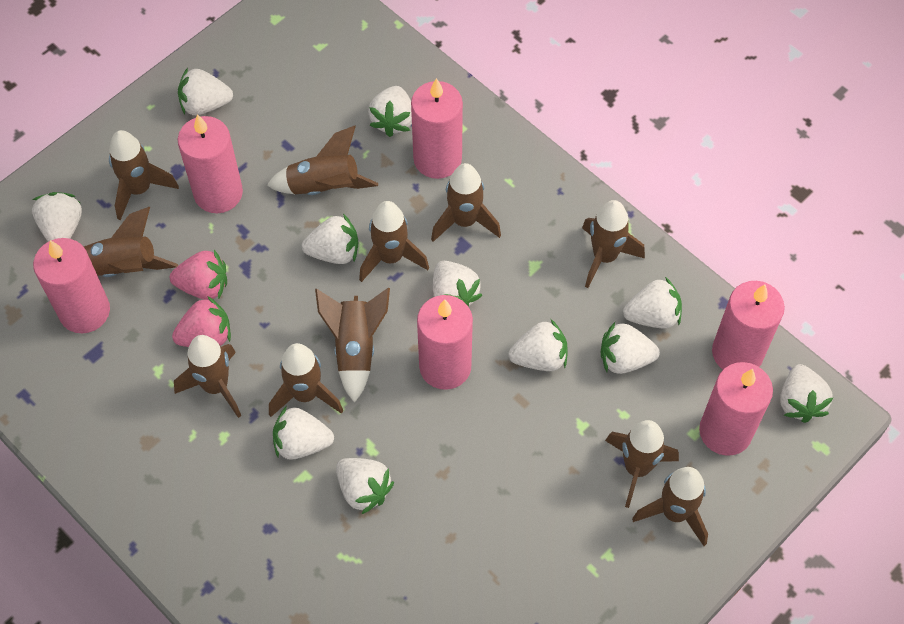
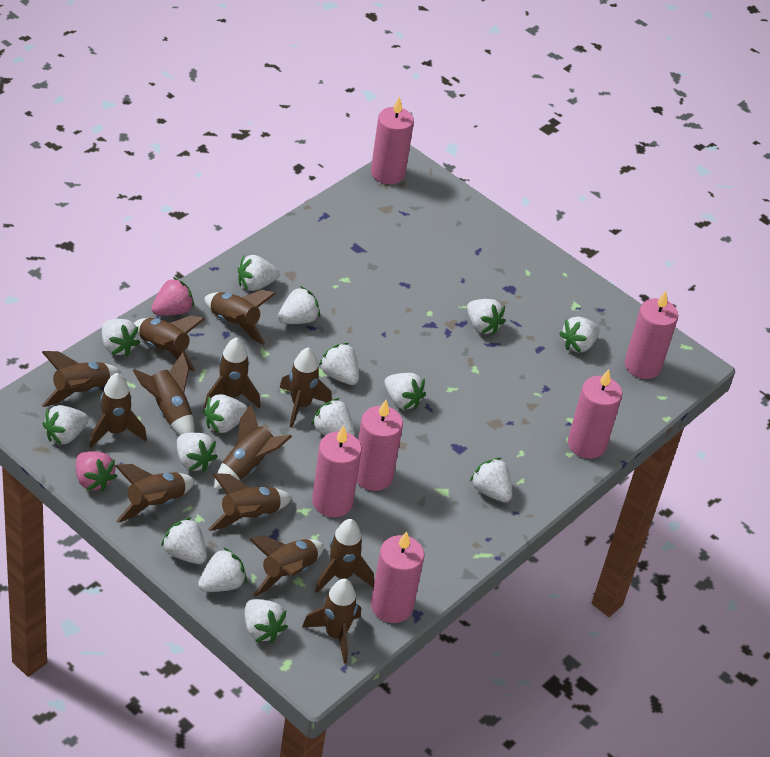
brown rocket: 11 -> 13
white strawberry: 11 -> 15

